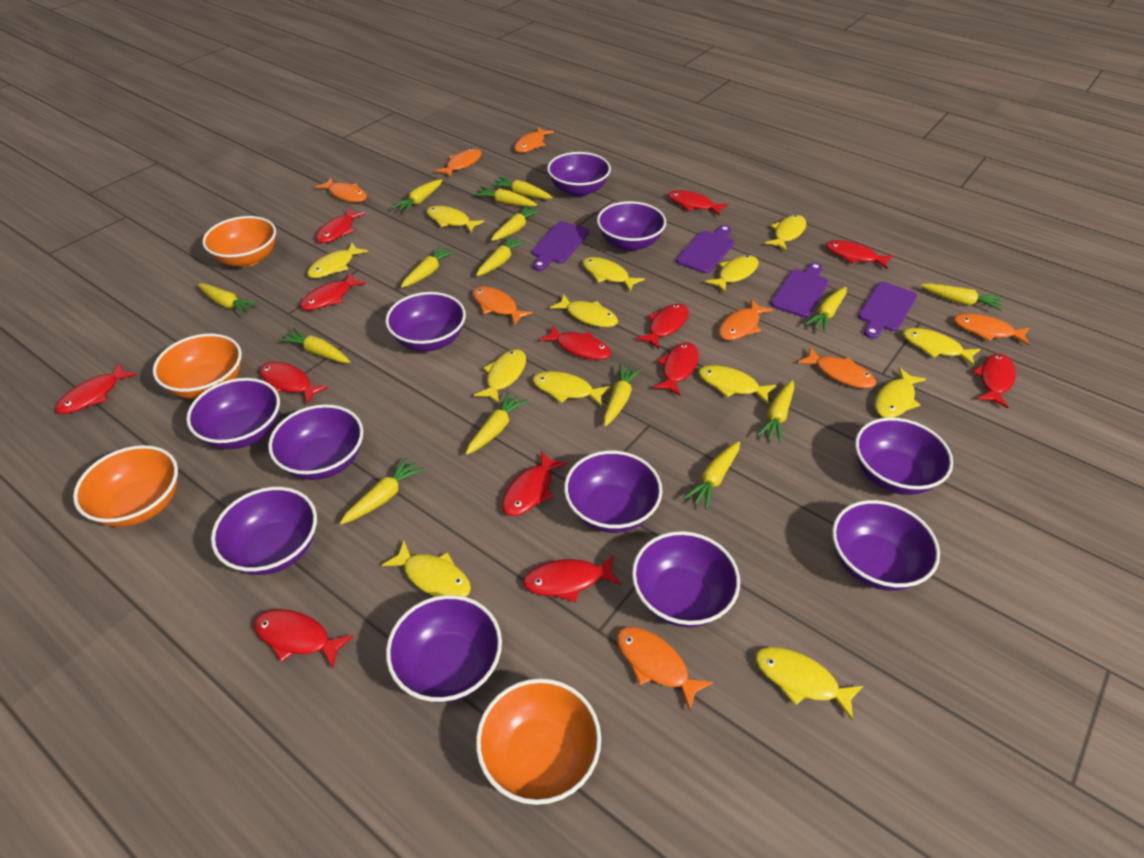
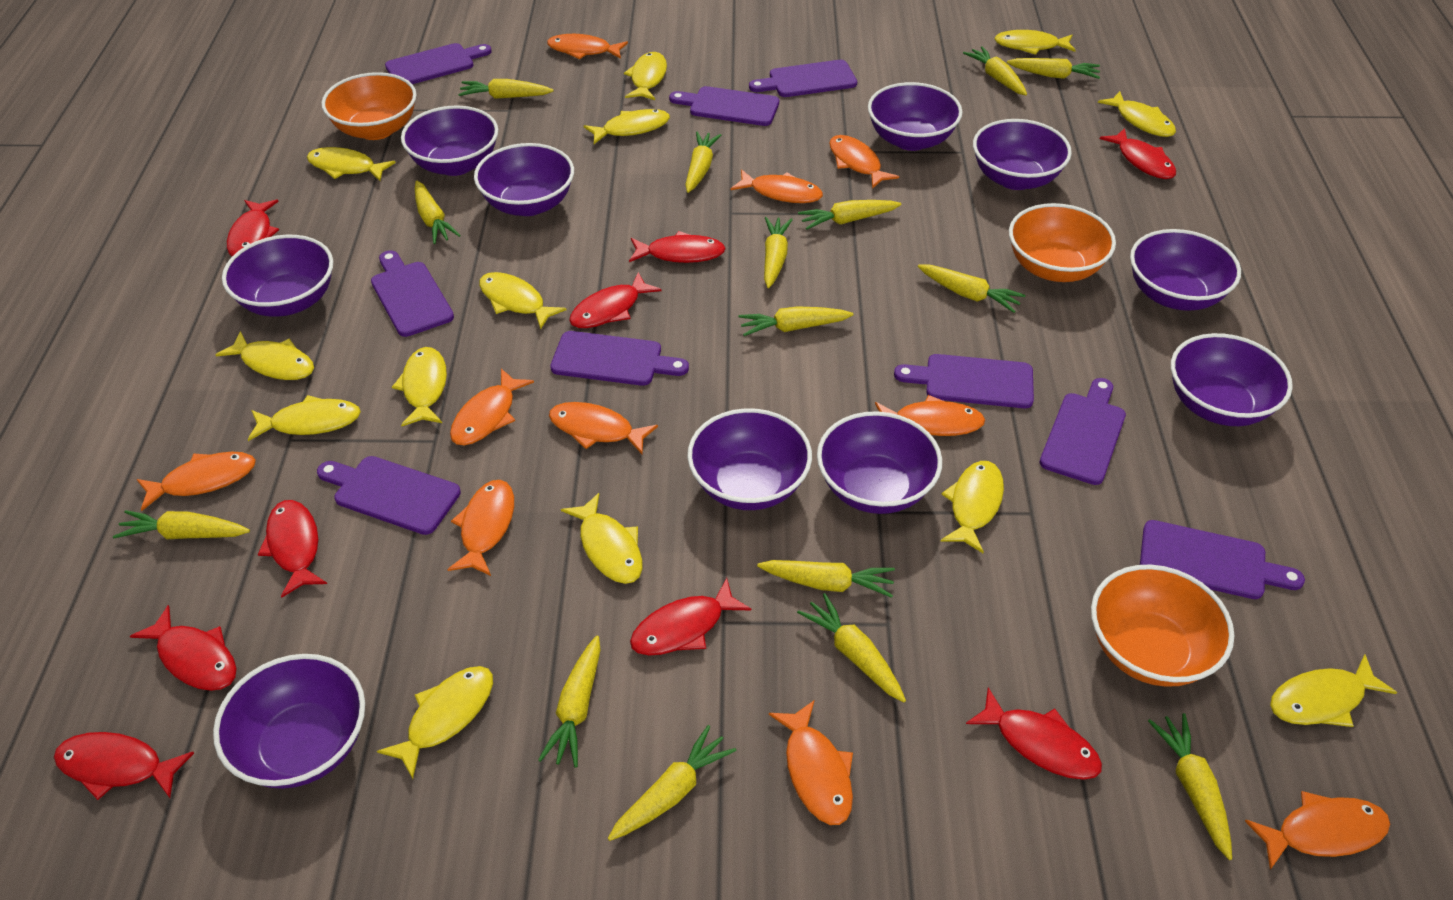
orange bowl: 4 -> 3
orange fish: 8 -> 10
purple bowl: 11 -> 10
purple cutting board: 4 -> 9
red fish: 13 -> 9

